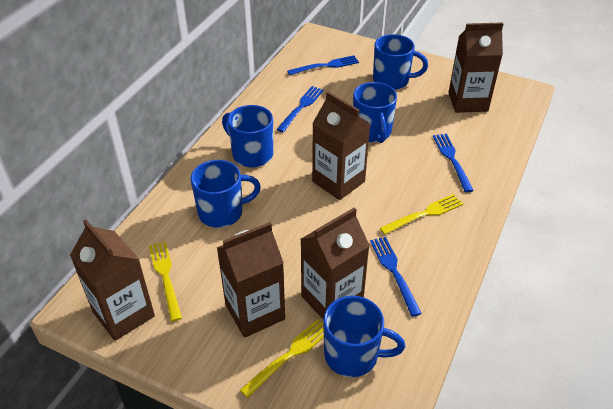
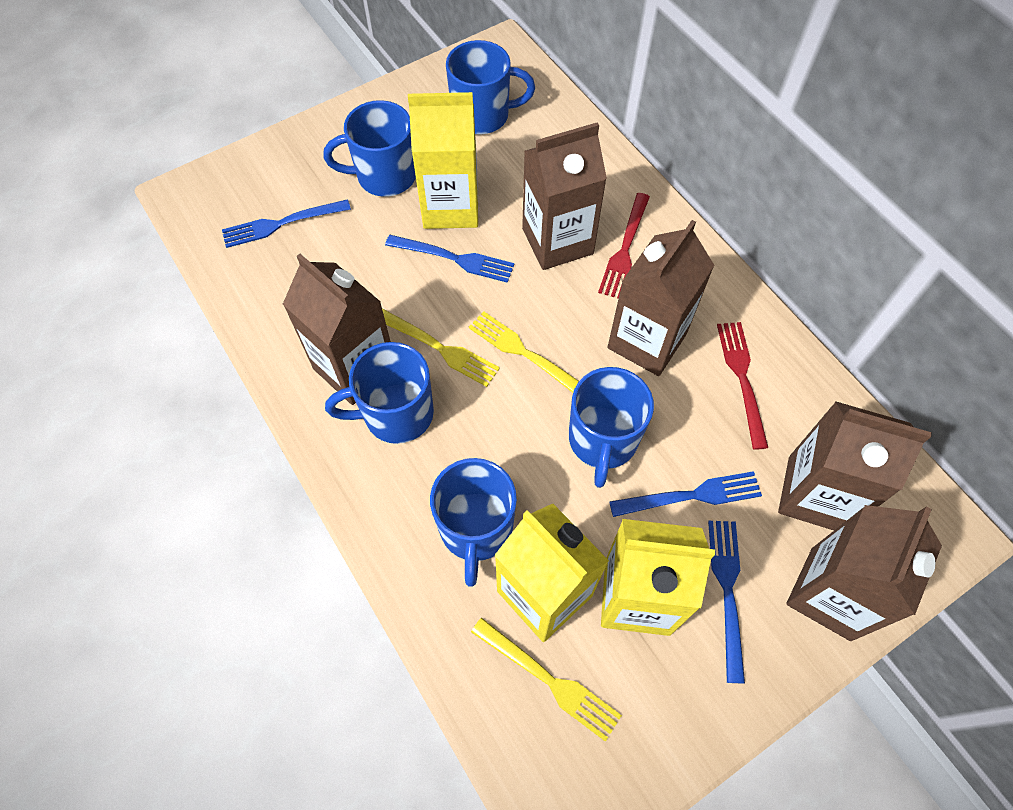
red fork: 0 -> 2
yellow carton: 0 -> 3

